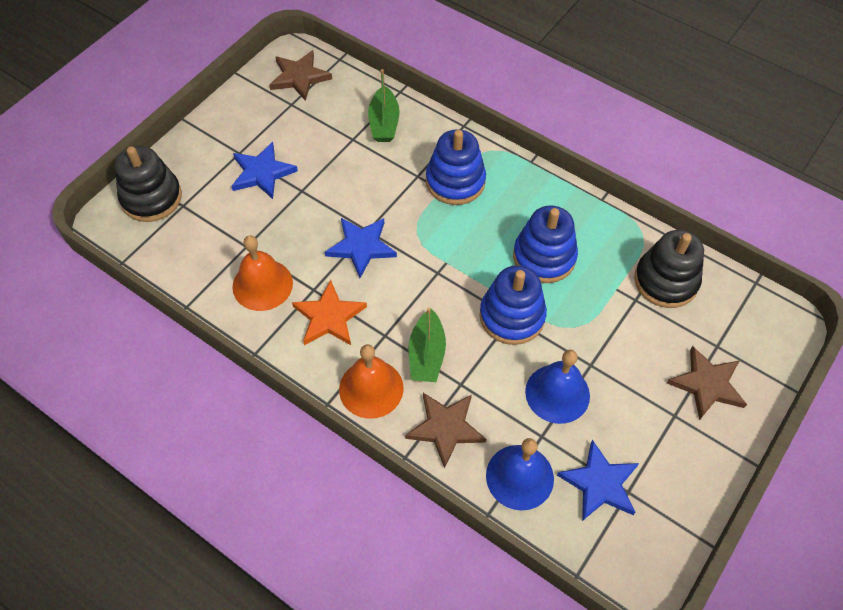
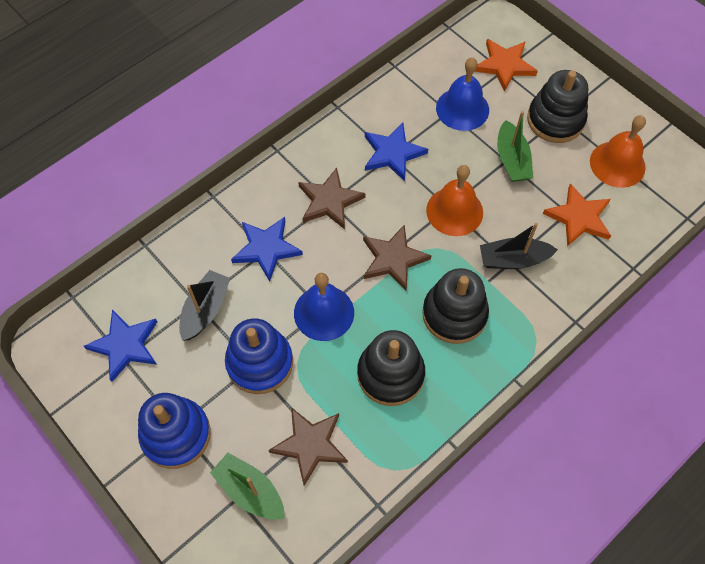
black boat: 0 -> 2
black stacking toy: 2 -> 3
blue stacking toy: 3 -> 2
orange star: 1 -> 2

